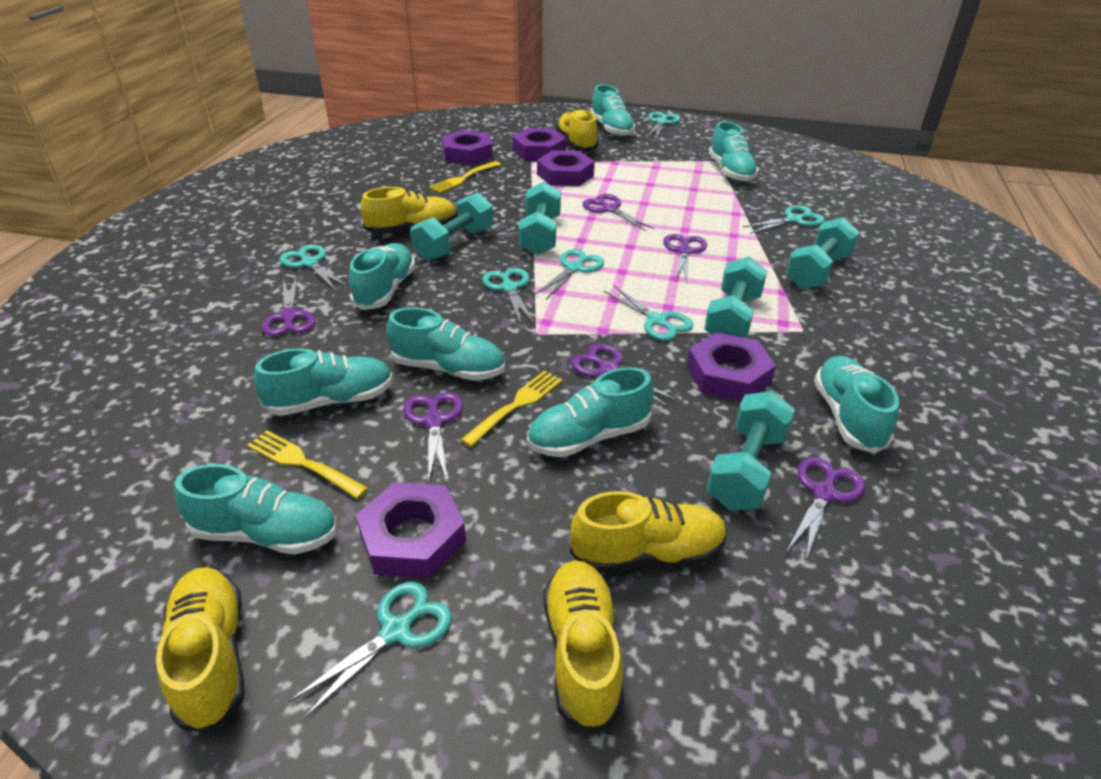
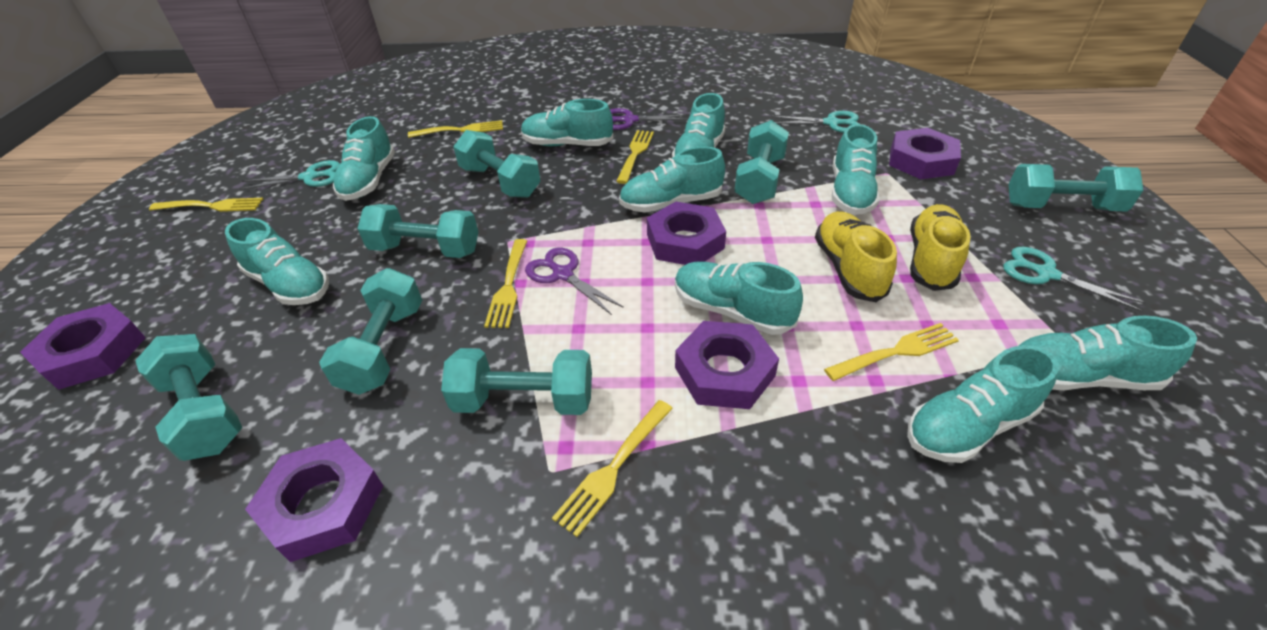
purple scissors: 6 -> 2
turquoise dumbbell: 5 -> 7
turquoise scissors: 7 -> 3
turquoise shoe: 8 -> 9
yellow fork: 3 -> 6
yellow shoe: 5 -> 2

